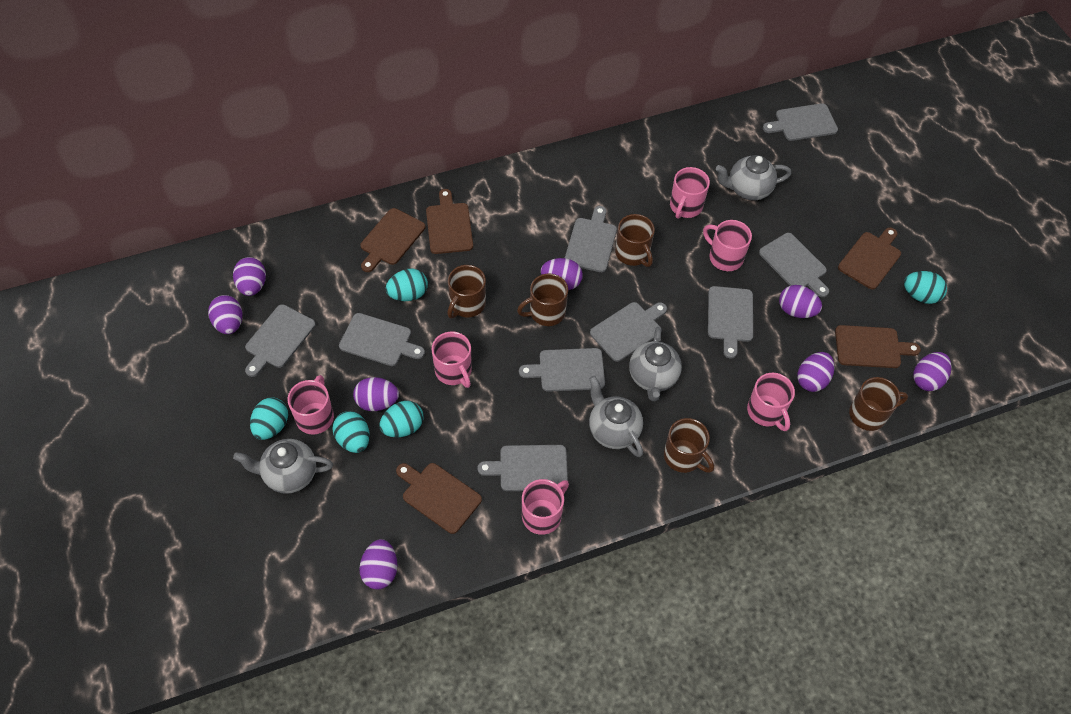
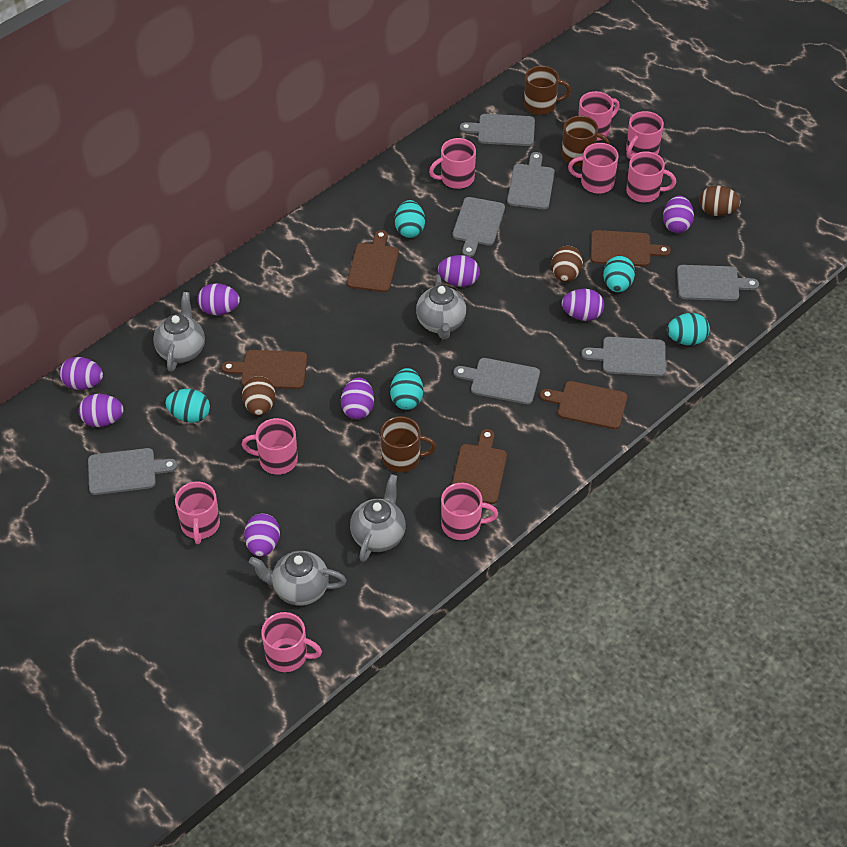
brown egg: 0 -> 3
brown mug: 5 -> 3
grey cutting board: 9 -> 7
pink mug: 6 -> 9

